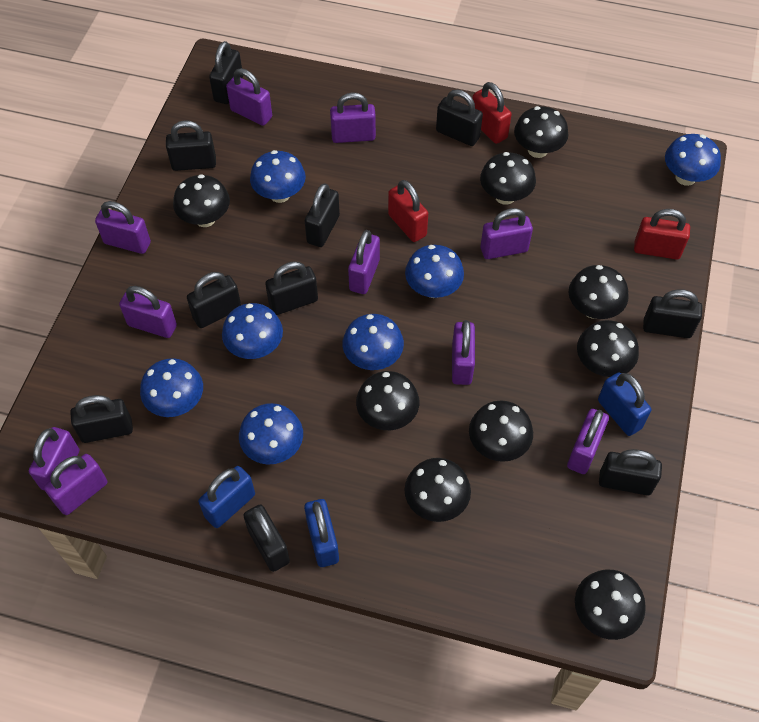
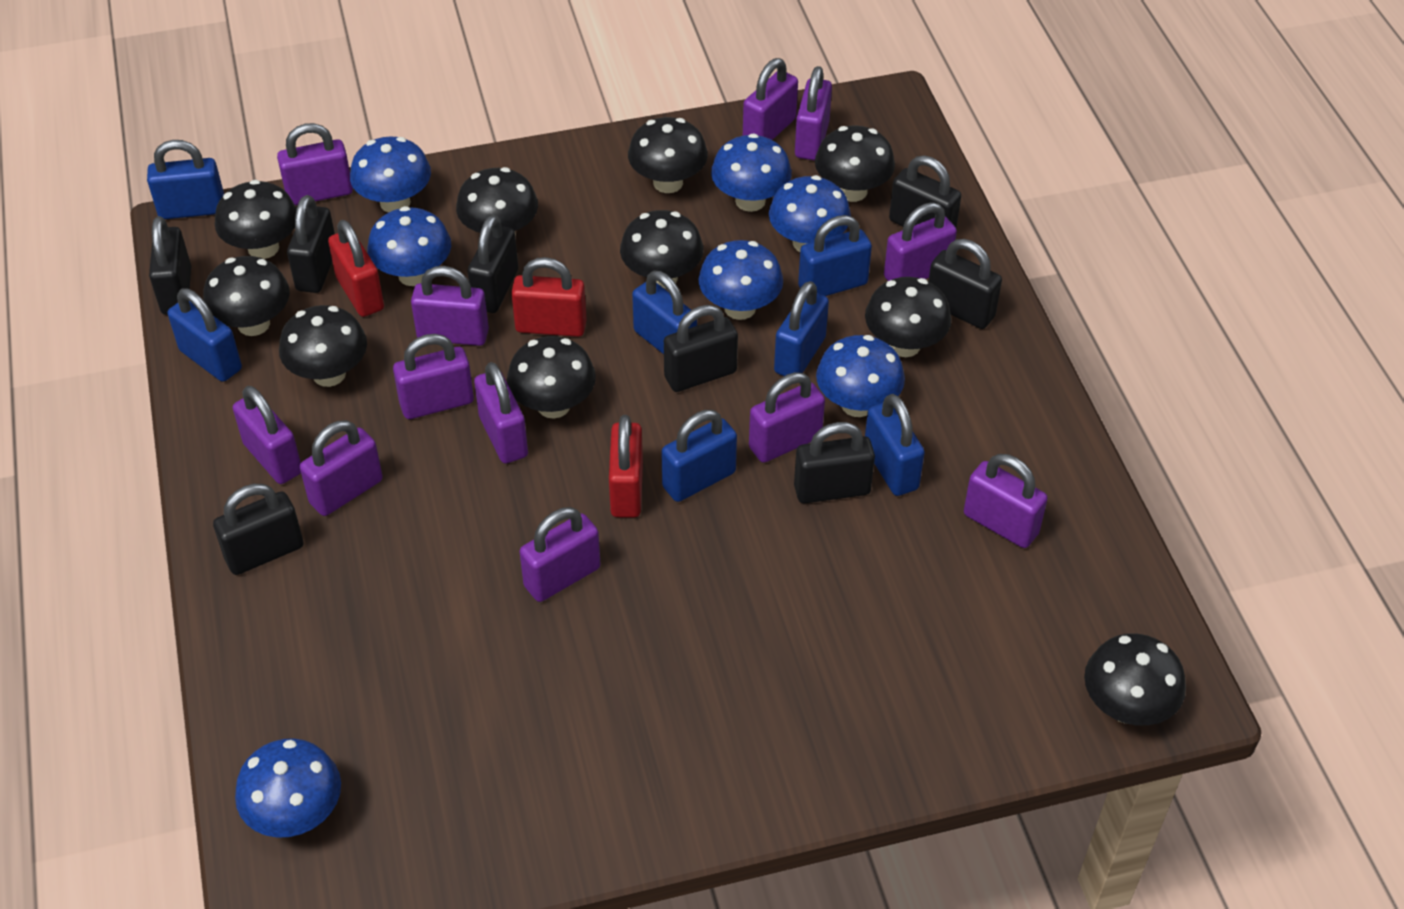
black mushroom: 9 -> 10
black padlock: 10 -> 8
blue padlock: 3 -> 7
purple padlock: 10 -> 12

